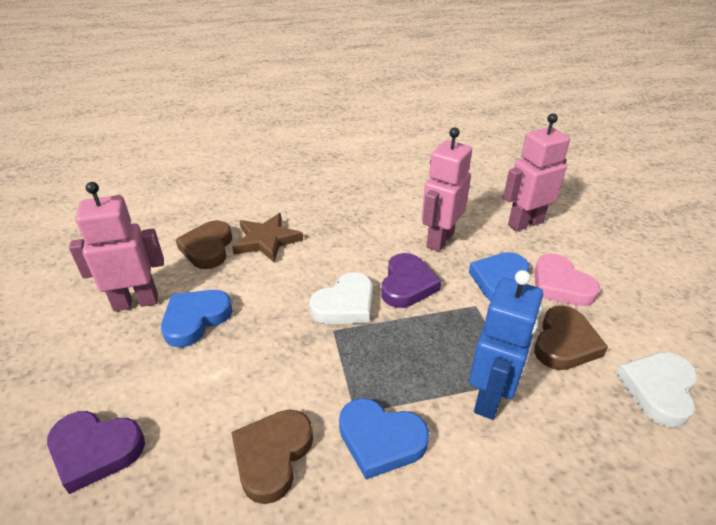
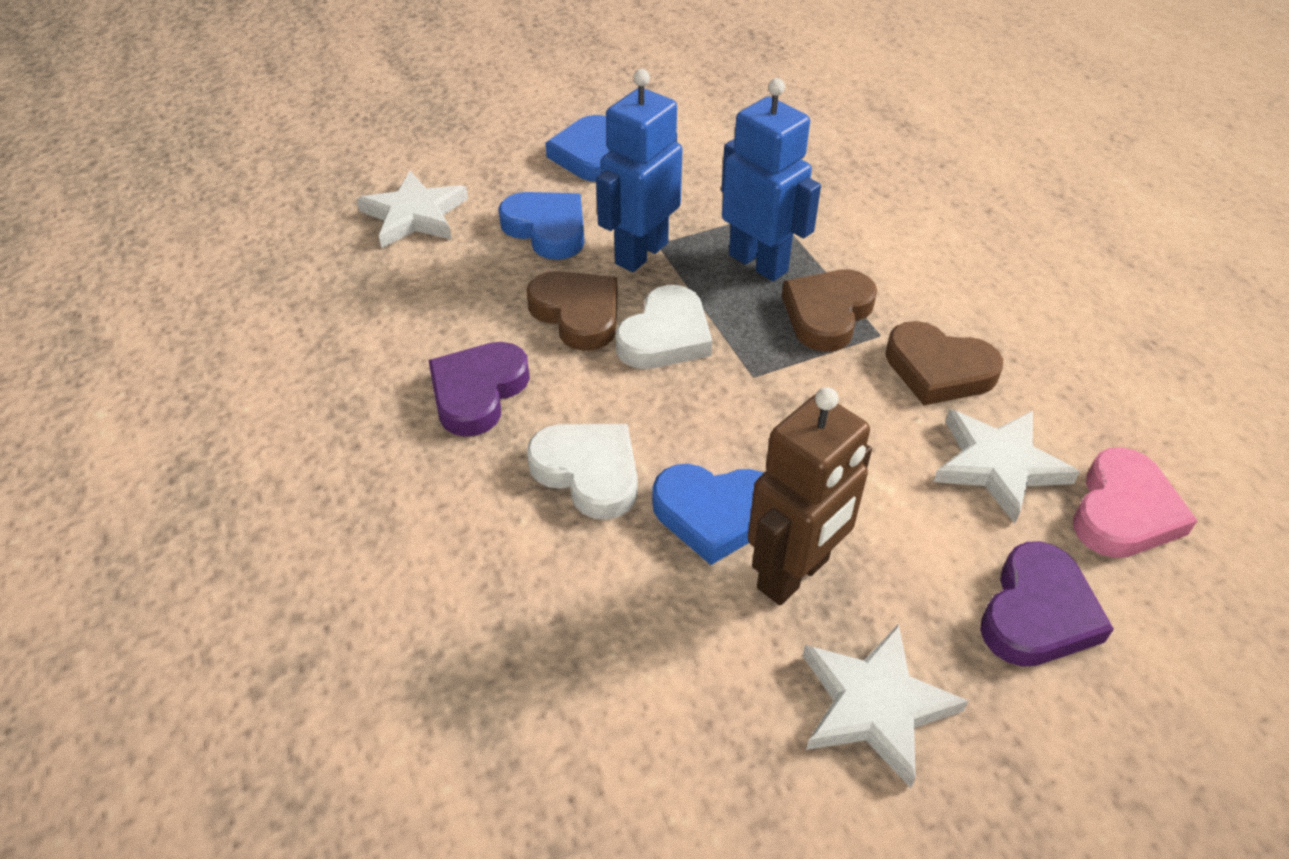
blue robot: 1 -> 2
brown robot: 0 -> 1
brown star: 1 -> 0
pink robot: 3 -> 0
white star: 0 -> 3

